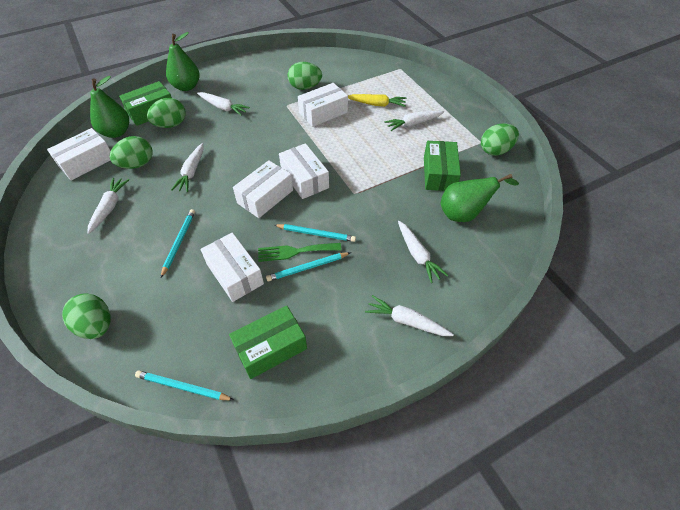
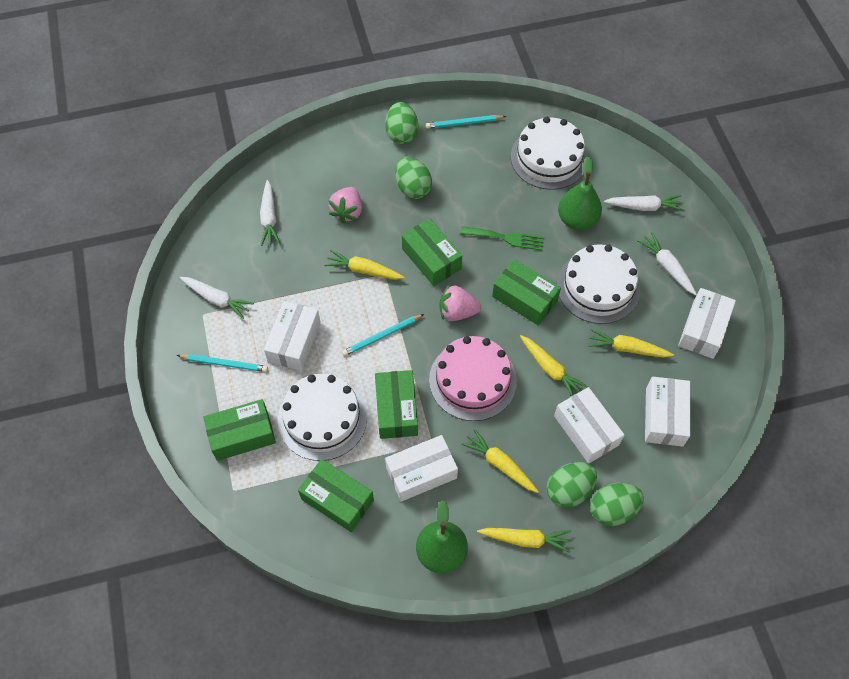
green box: 3 -> 5
green egg: 5 -> 4
green pear: 3 -> 2
pink cake: 0 -> 1
pink strawberry: 0 -> 2
turquoise pencil: 4 -> 3
white cake: 0 -> 3
white carrot: 6 -> 4
yellow carrot: 1 -> 5

